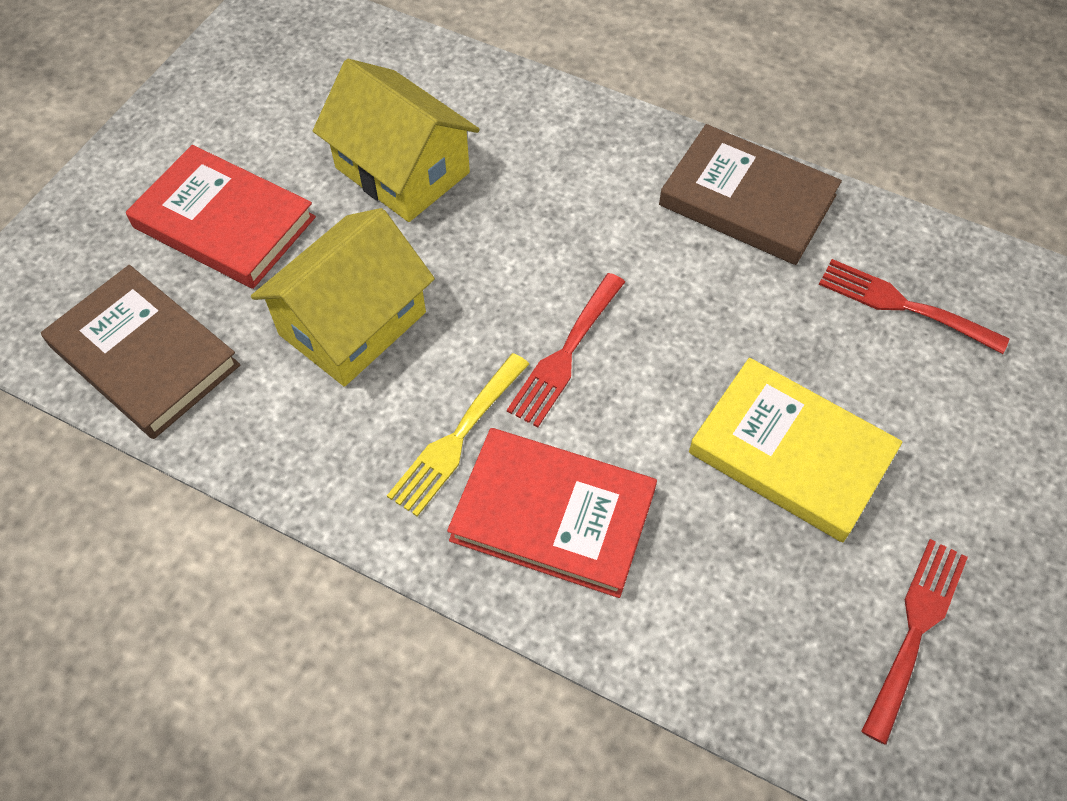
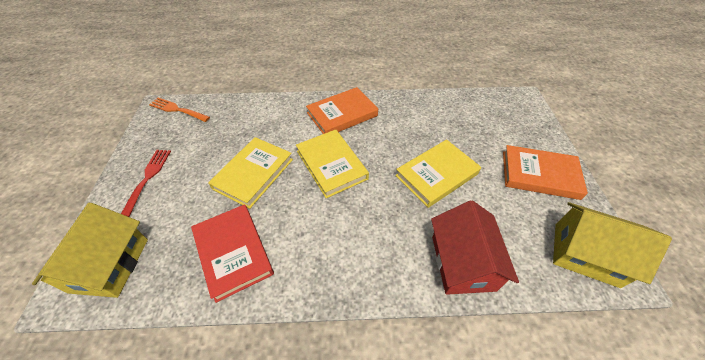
brown book: 2 -> 0
orange book: 0 -> 2
orange fork: 0 -> 1
red book: 2 -> 1
red fork: 3 -> 1
red house: 0 -> 1
yellow book: 1 -> 3
yellow fork: 1 -> 0

